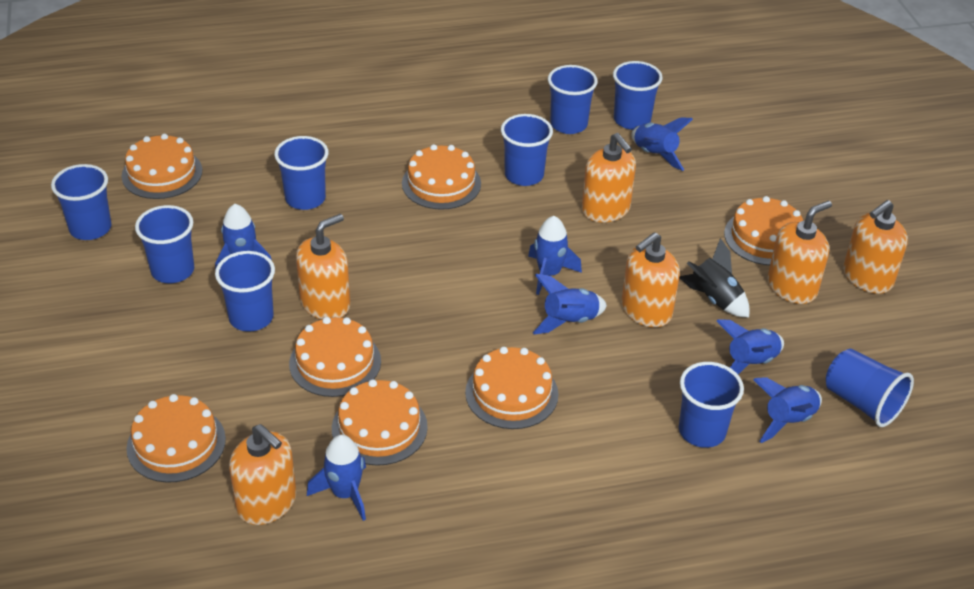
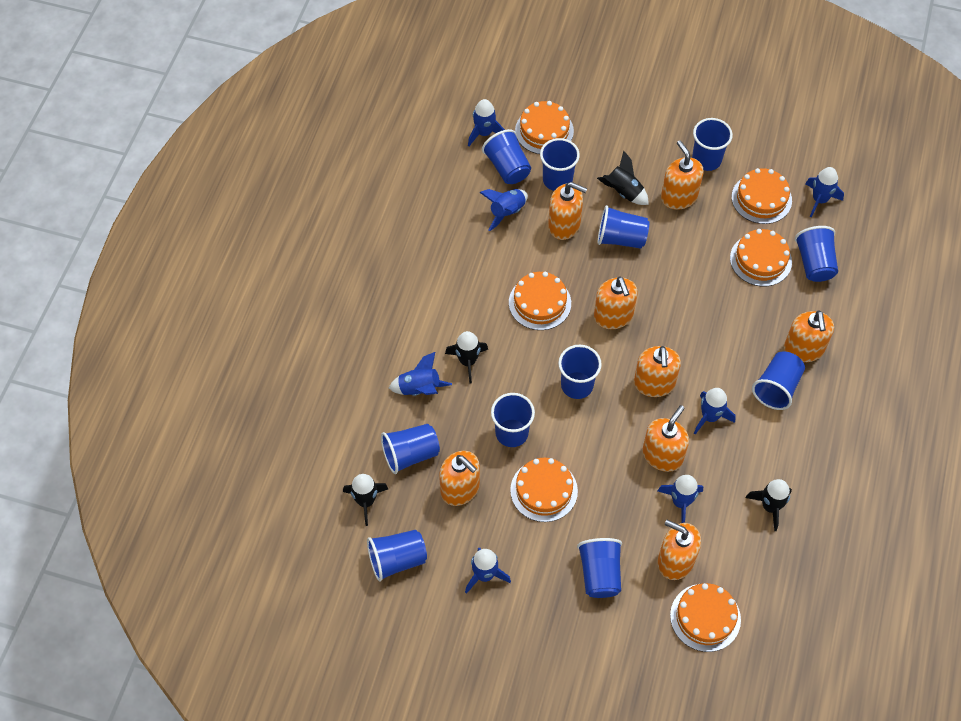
black rocket: 1 -> 4
blue cup: 9 -> 11
orange cake: 7 -> 6
orange soap dispenser: 6 -> 8

